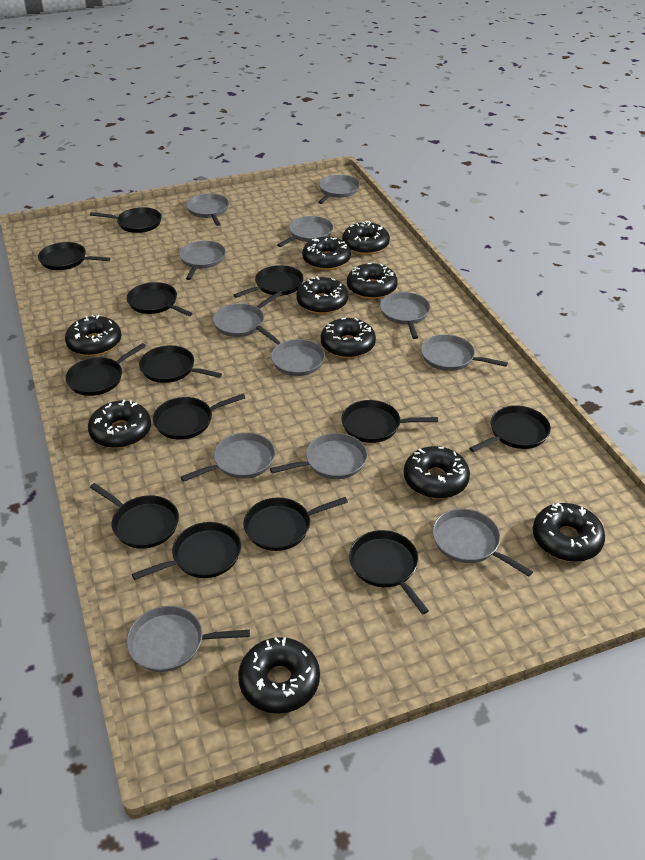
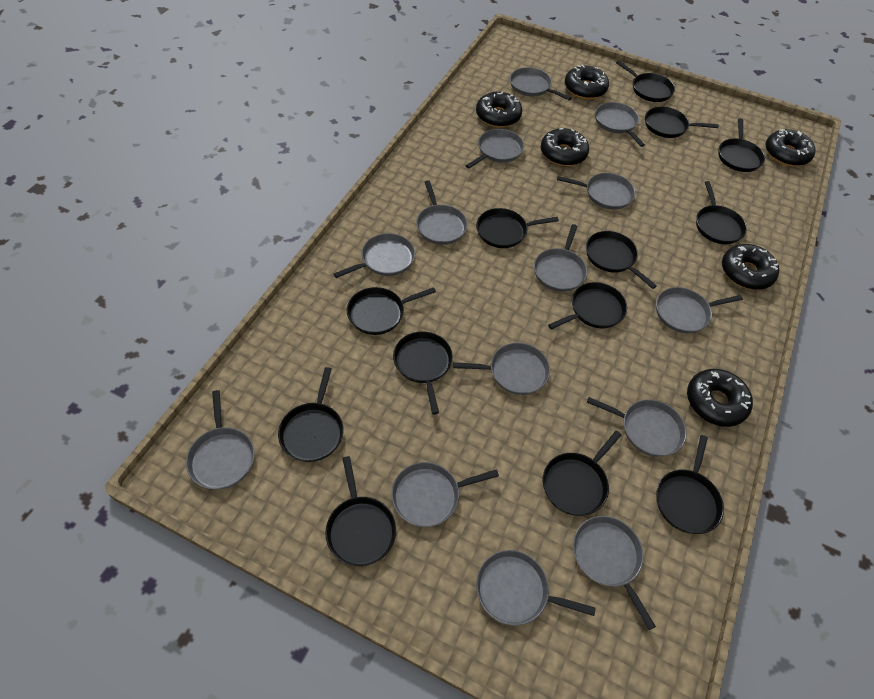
black donut: 10 -> 6
grey pan: 12 -> 14

